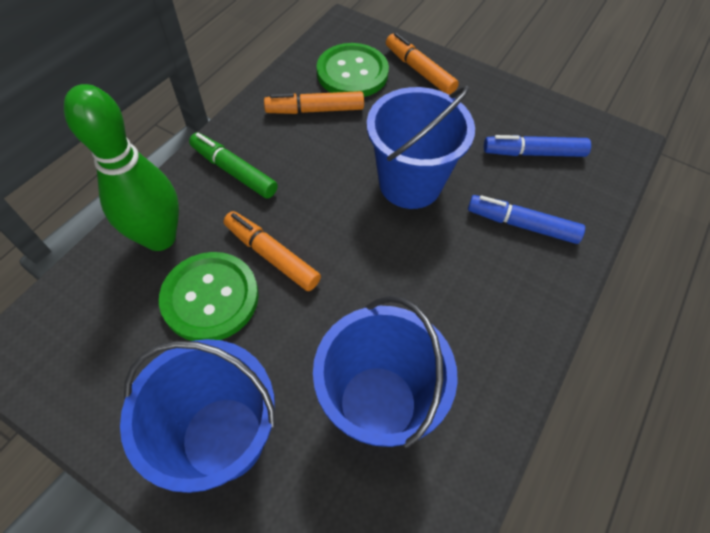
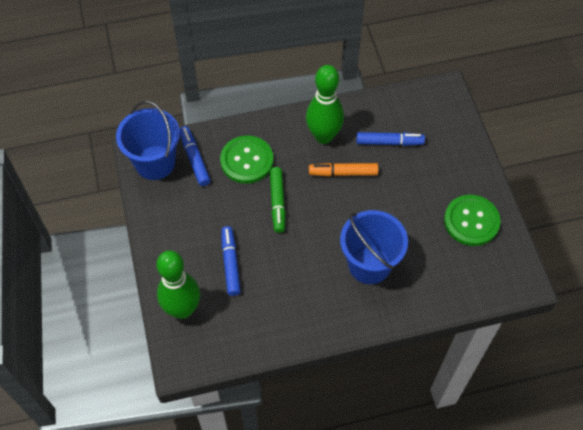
blue bucket: 3 -> 2
blue marker: 2 -> 3
green bowling pin: 1 -> 2
orange marker: 3 -> 1

